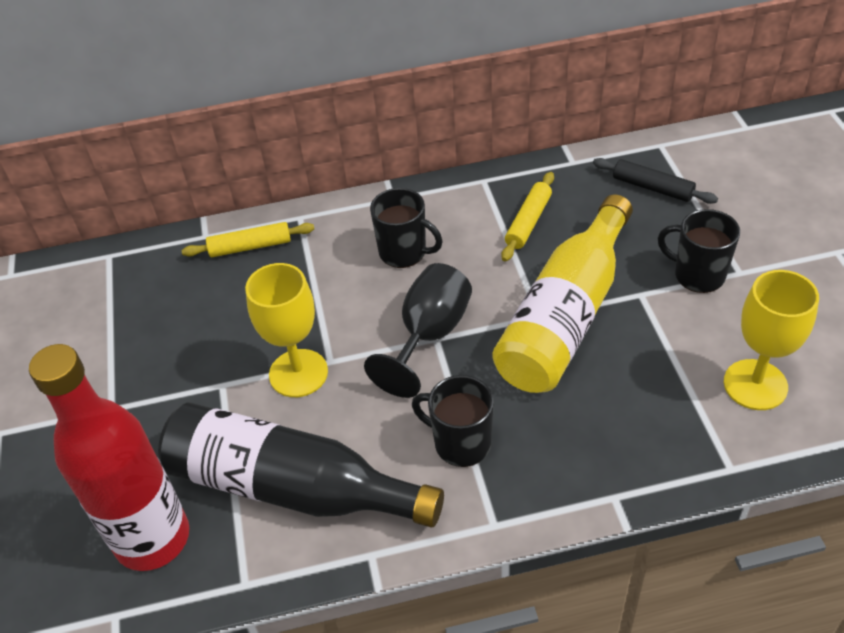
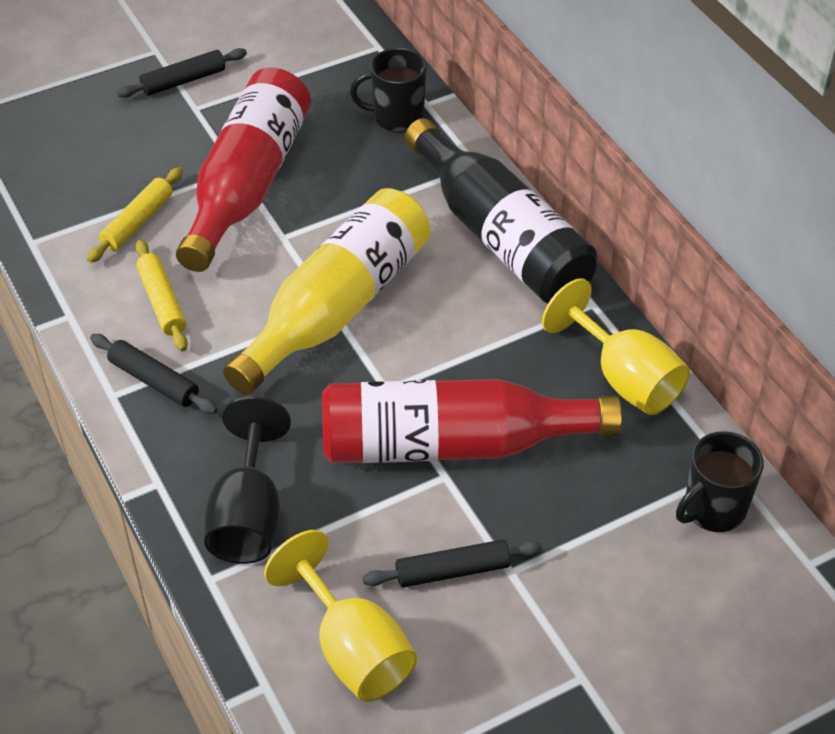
black mug: 3 -> 2
black rolling pin: 1 -> 3
red bottle: 1 -> 2

